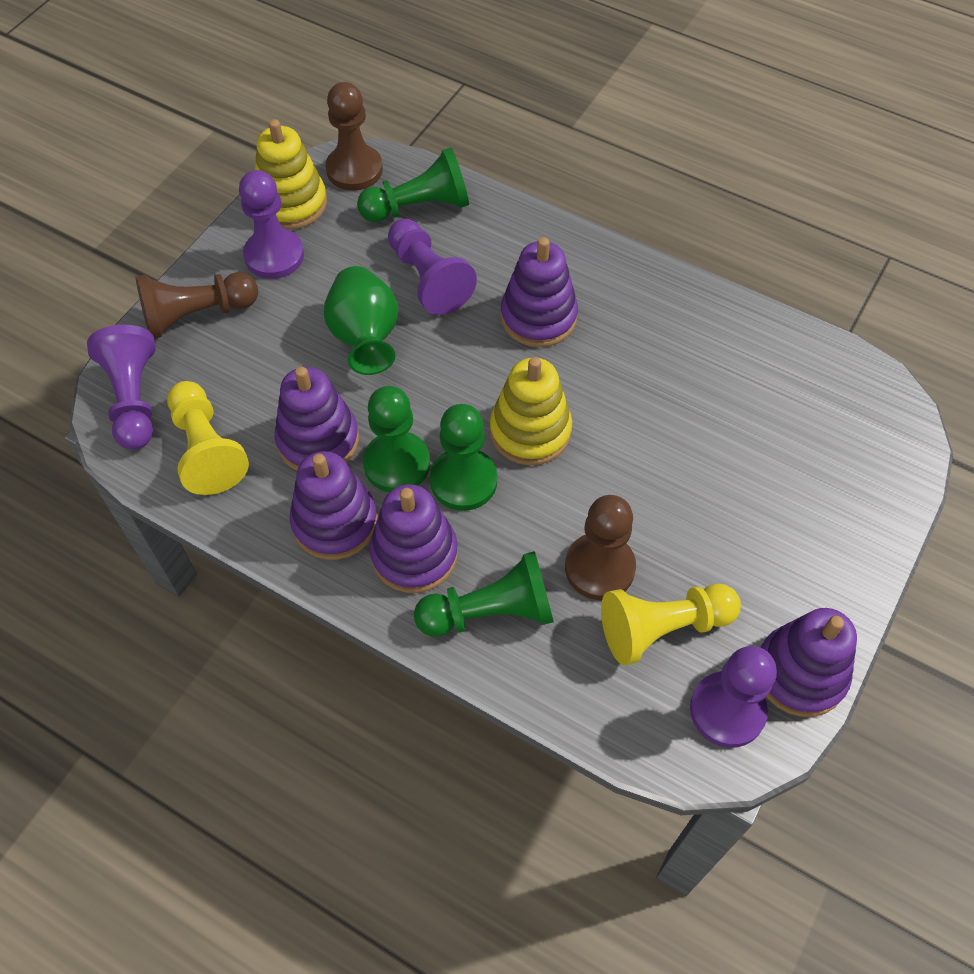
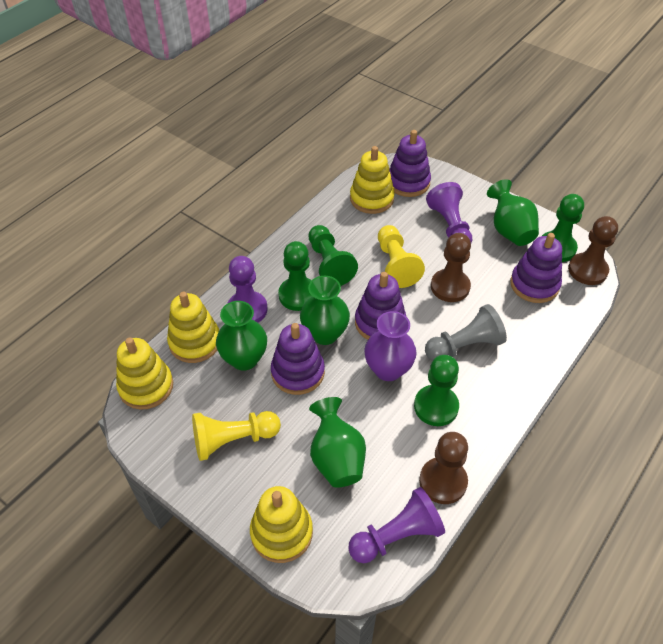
green vase: 1 -> 4
grey pawn: 0 -> 1
purple pawn: 4 -> 3
purple stacking toy: 5 -> 4
purple vase: 0 -> 1
yellow stacking toy: 2 -> 4

